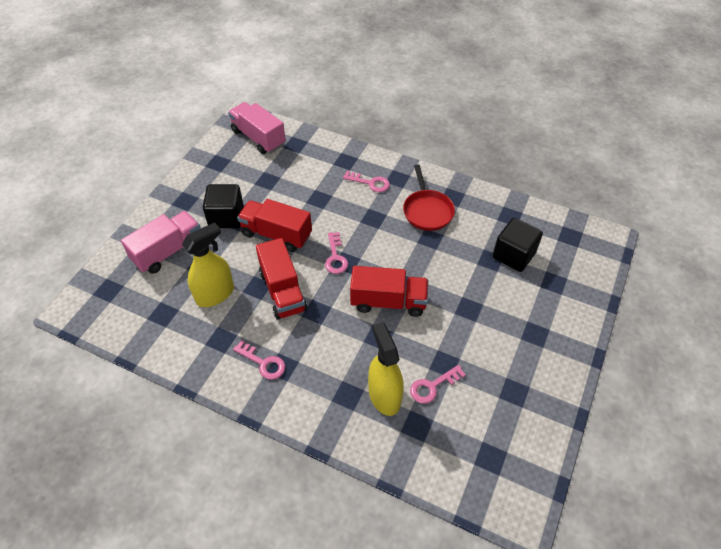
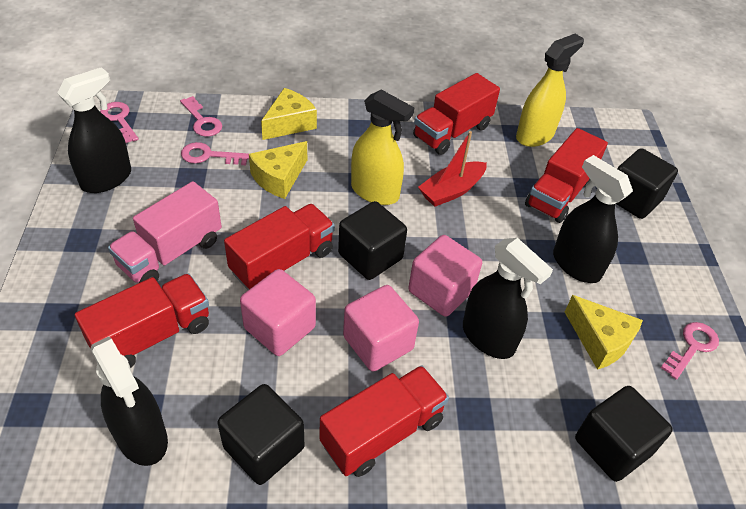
black cube: 2 -> 4
black spray bottle: 0 -> 4
pink cube: 0 -> 3
pink truck: 2 -> 1
red boat: 0 -> 1
red pan: 1 -> 0
red truck: 3 -> 5
yellow cheese: 0 -> 3

